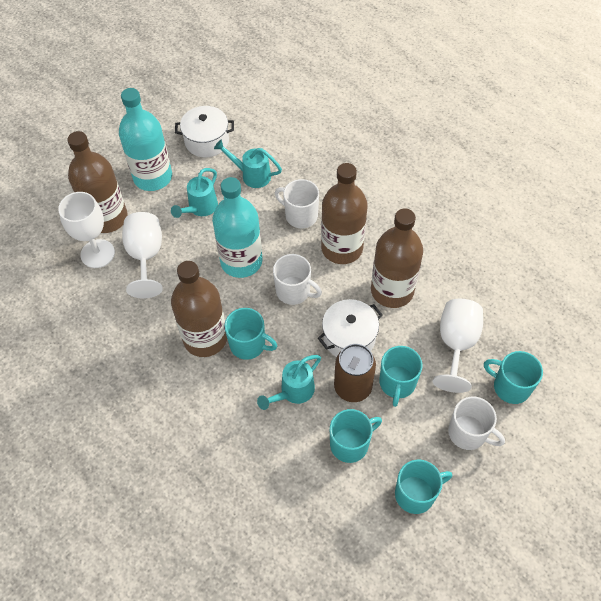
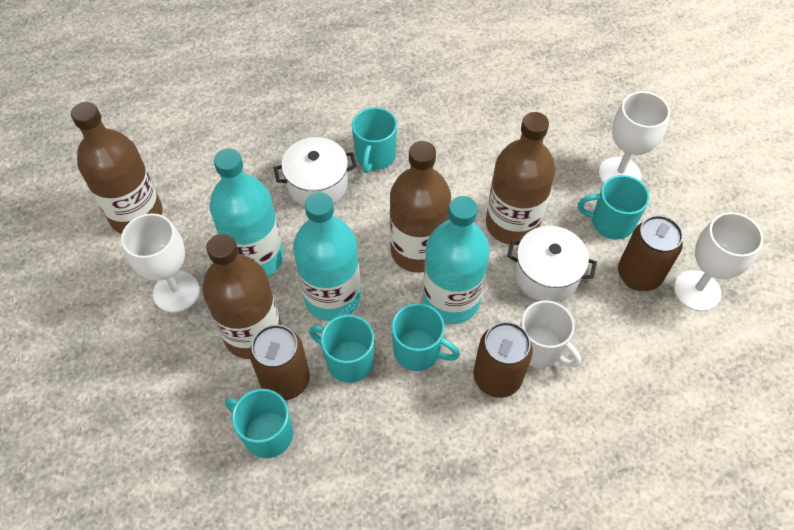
brown can: 1 -> 3
turquoise bottle: 2 -> 3
turquoise watering can: 3 -> 0
white mug: 3 -> 1

